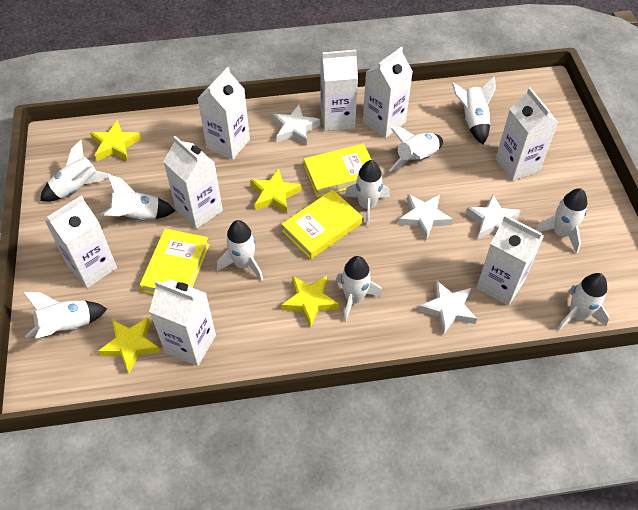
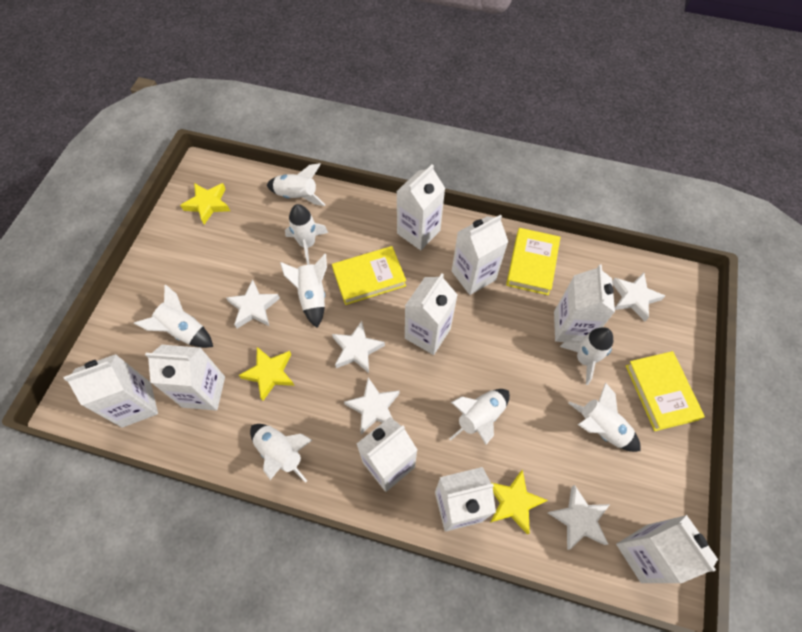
white carton: 8 -> 9
white rocket: 10 -> 8
white star: 4 -> 5
yellow star: 4 -> 3

